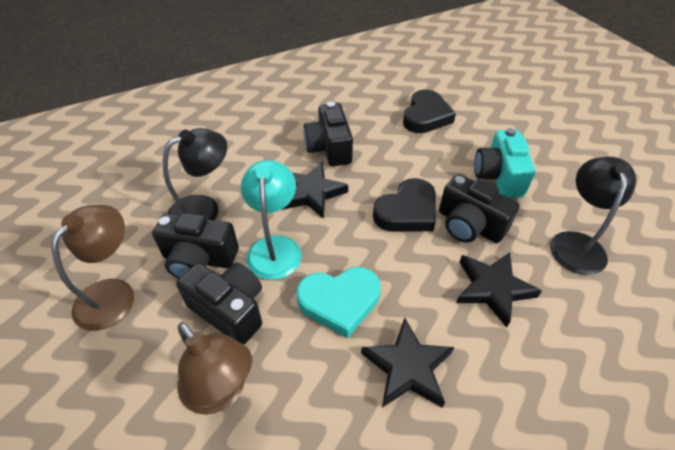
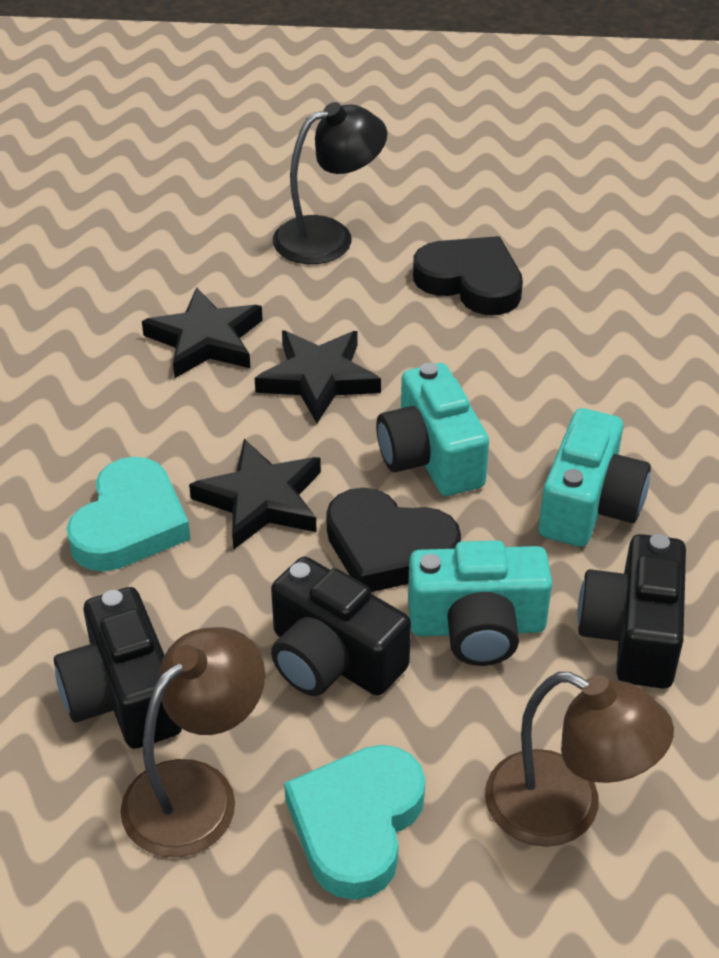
black camera: 4 -> 3
black lamp: 2 -> 1
turquoise camera: 1 -> 3
turquoise heart: 1 -> 2
turquoise lamp: 1 -> 0

